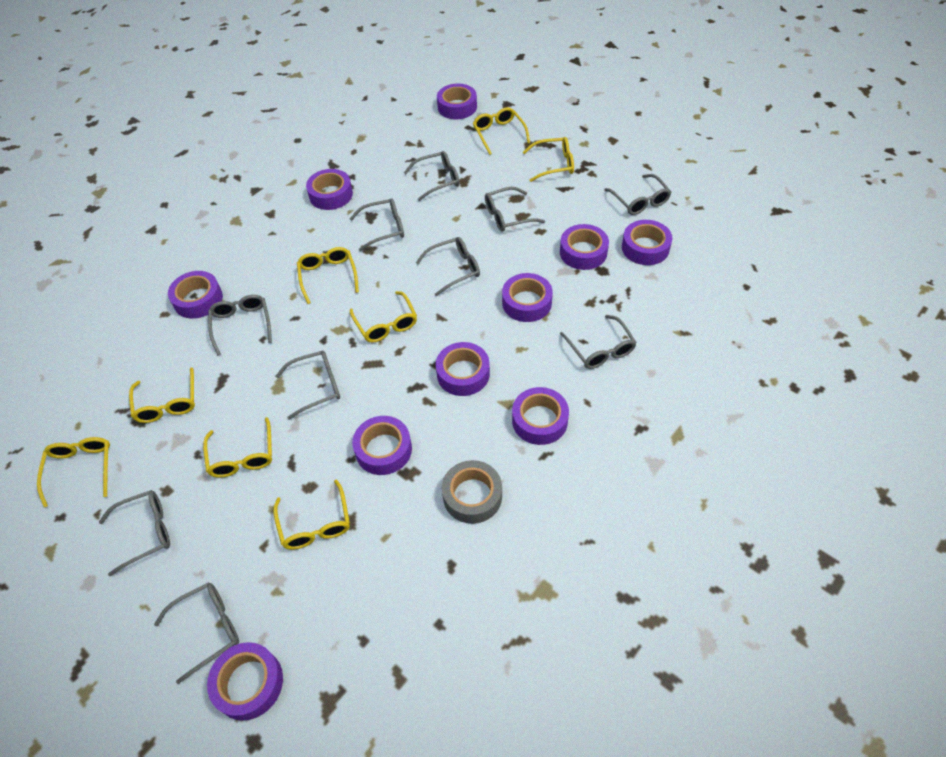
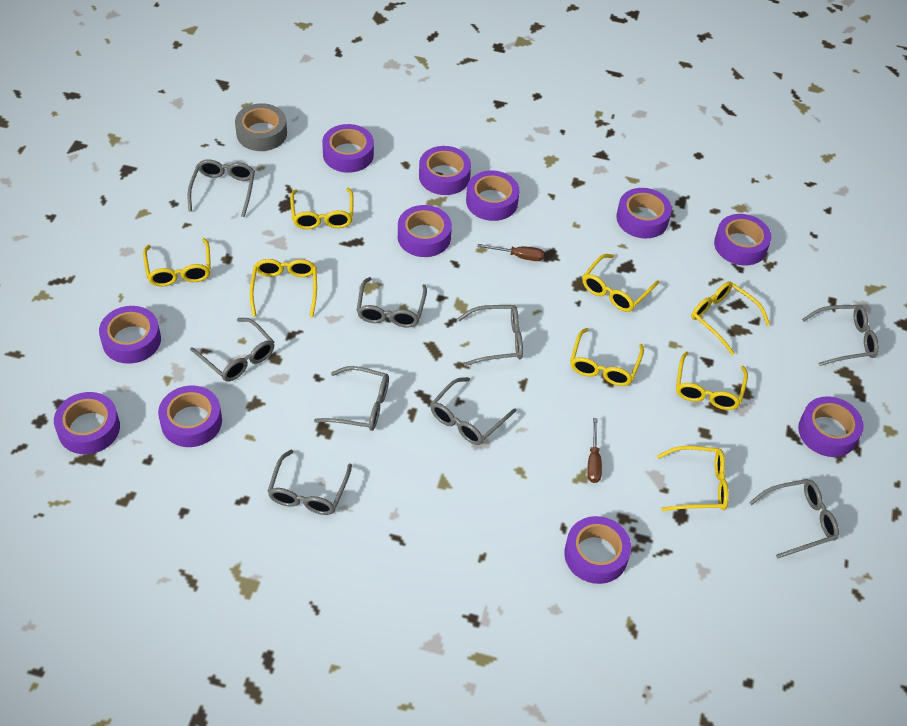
brown screwdriver: 0 -> 2
grey glasses: 10 -> 9
purple tape: 10 -> 11

